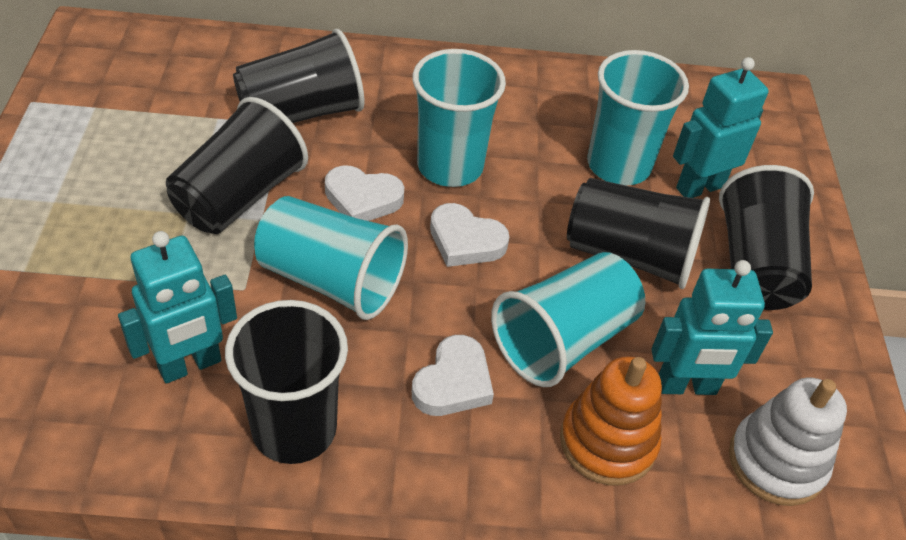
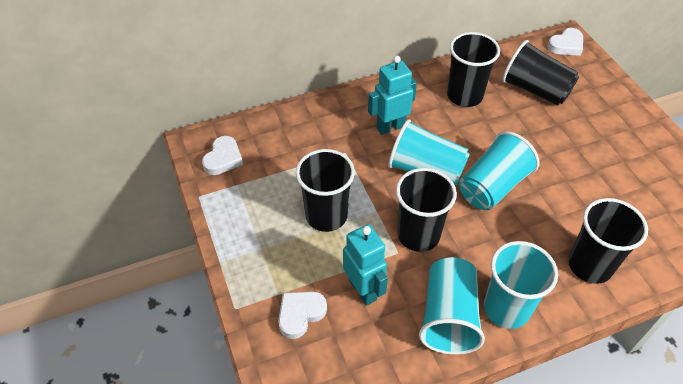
orange stacking toy: 1 -> 0
turquoise robot: 3 -> 2
white stacking toy: 1 -> 0

